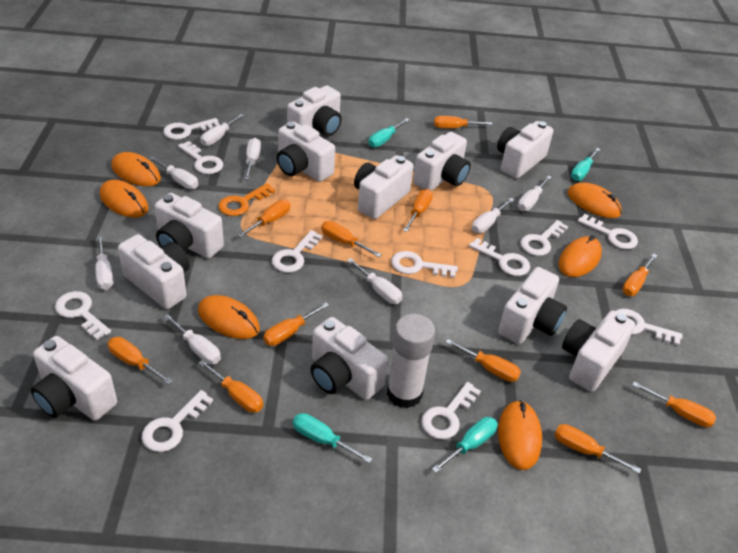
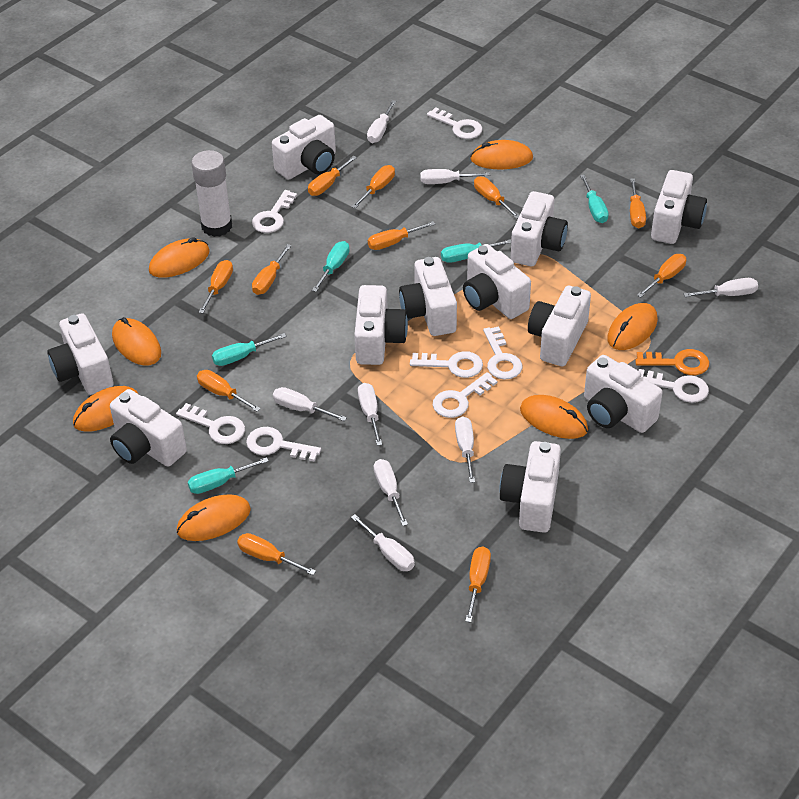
orange mouse: 6 -> 7
turquoise screwdriver: 4 -> 5
white key: 11 -> 8

